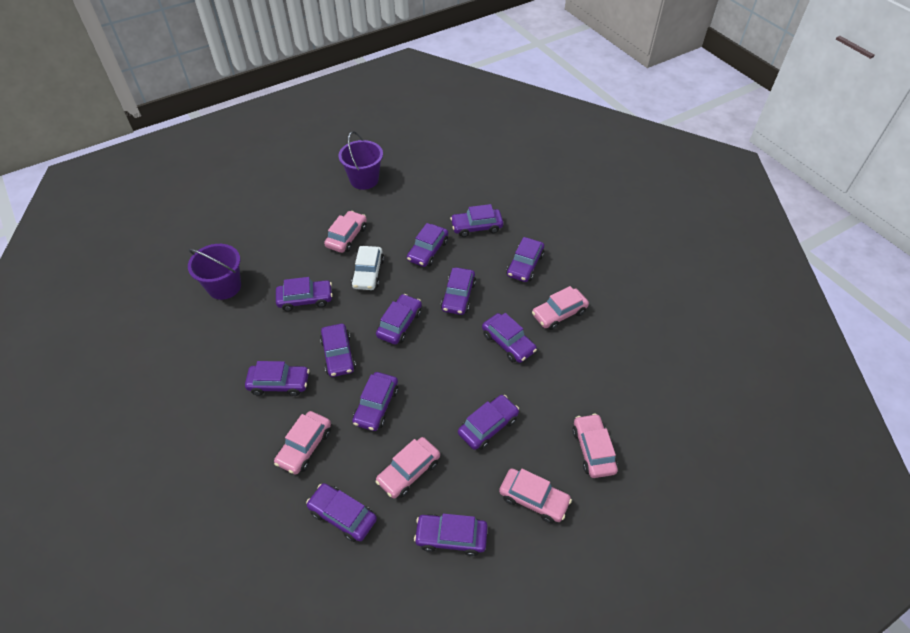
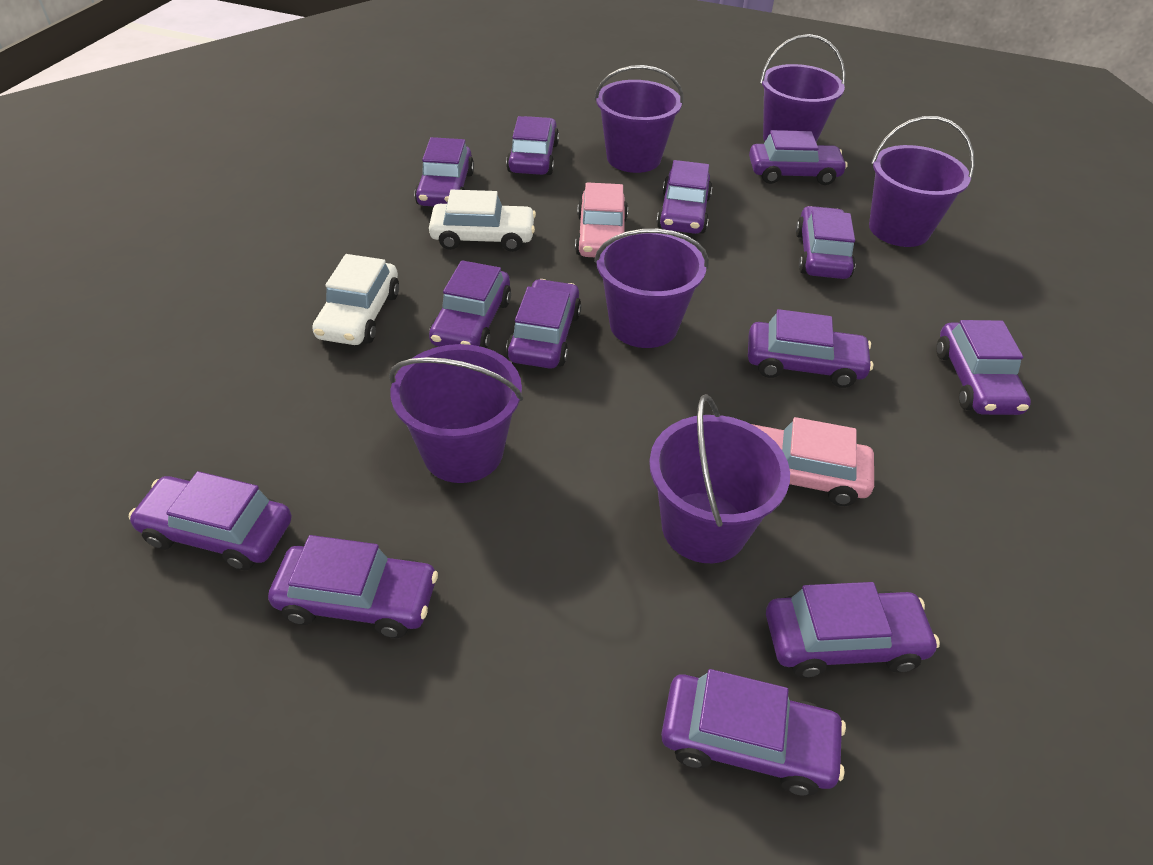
pink car: 6 -> 2
purple bucket: 2 -> 6
white car: 1 -> 2

